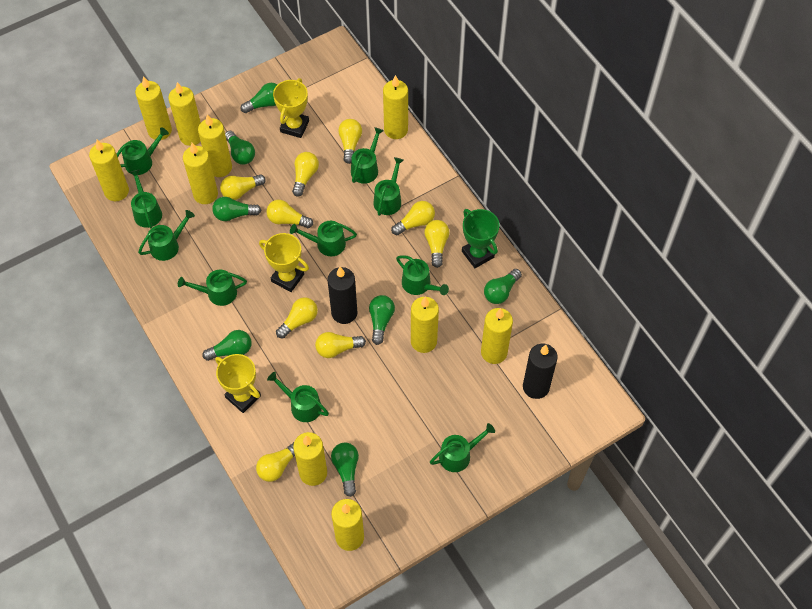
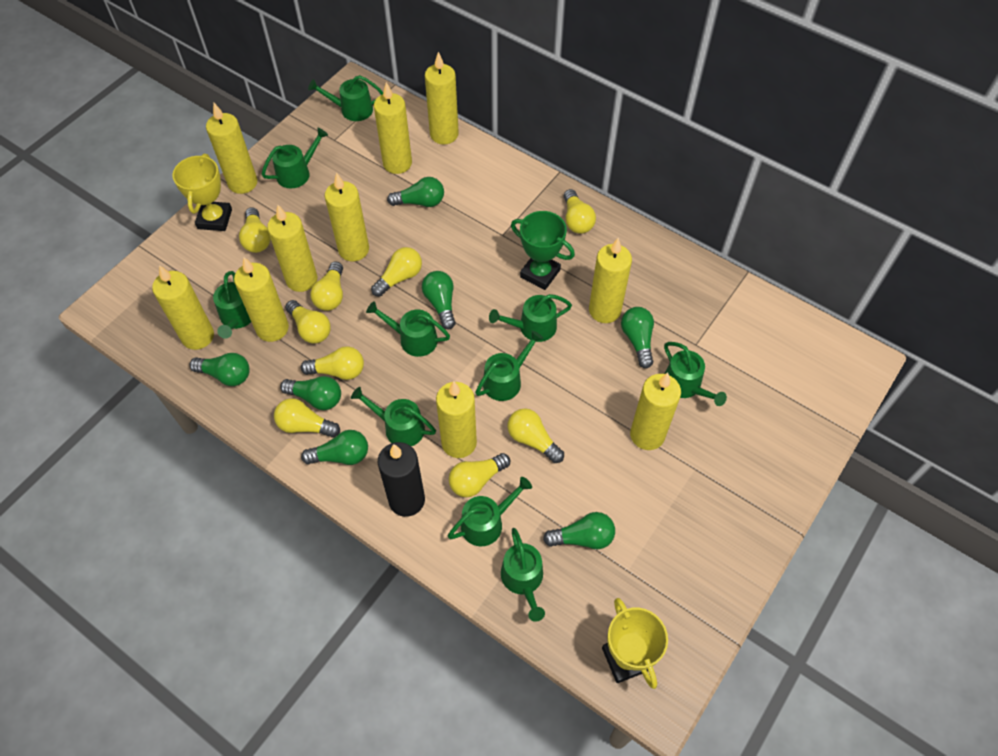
black candle: 2 -> 1
yellow trophy: 3 -> 2

